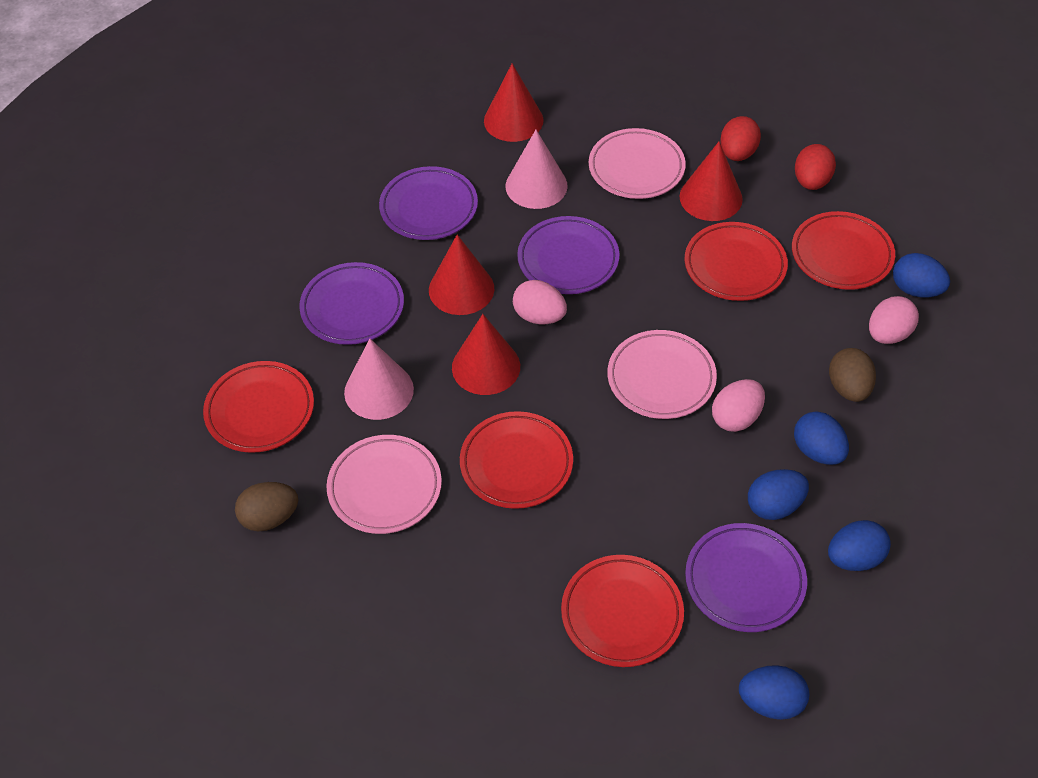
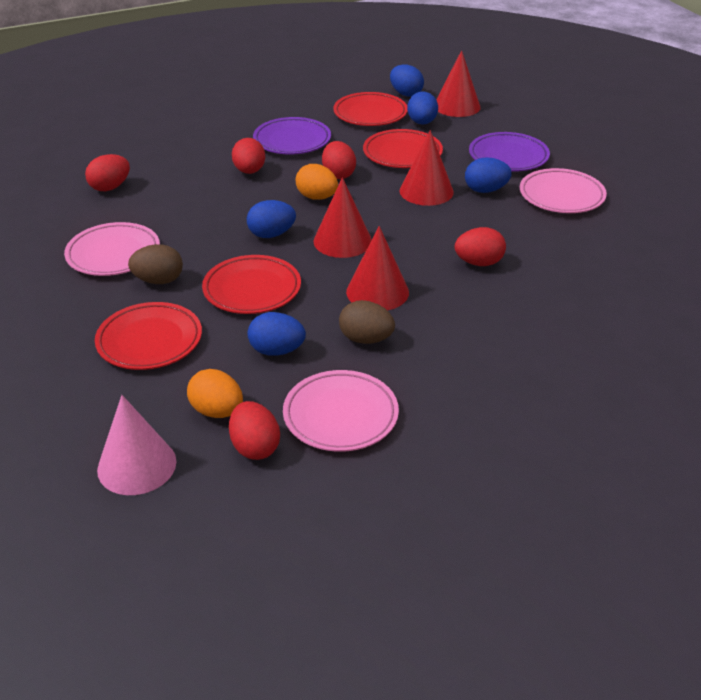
orange egg: 0 -> 2
pink cone: 2 -> 1
pink egg: 3 -> 0
purple plate: 4 -> 2
red egg: 2 -> 5
red plate: 5 -> 4

